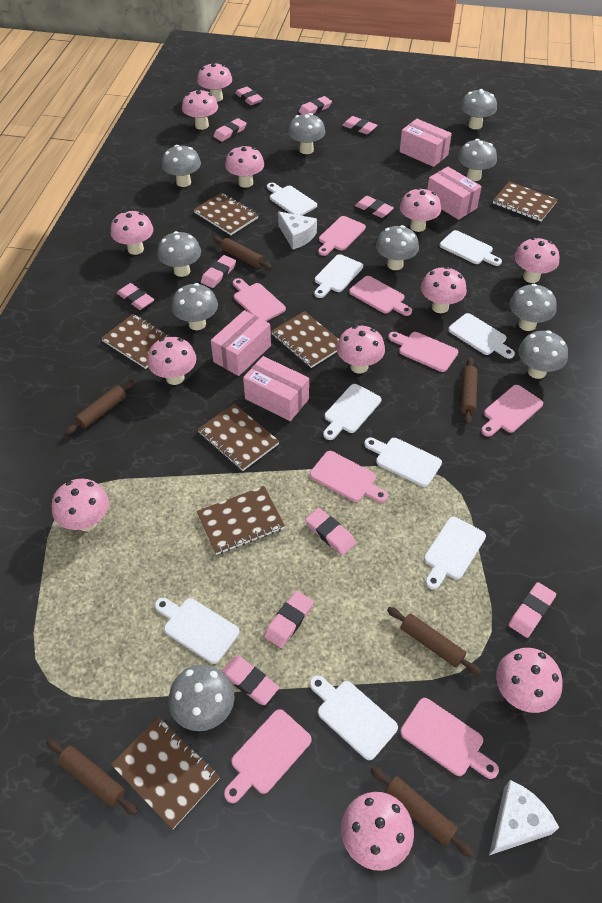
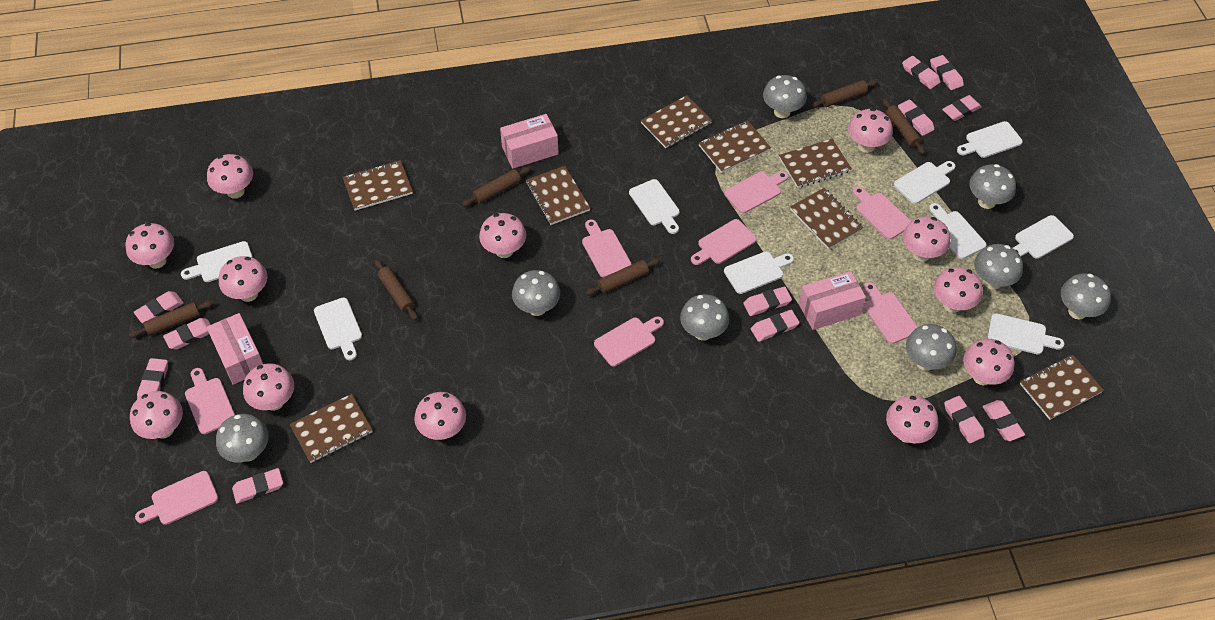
brown notebook: 7 -> 8
grey mushroom: 10 -> 8
pink box: 4 -> 3
pink eraser: 11 -> 12
white cheese: 2 -> 0

